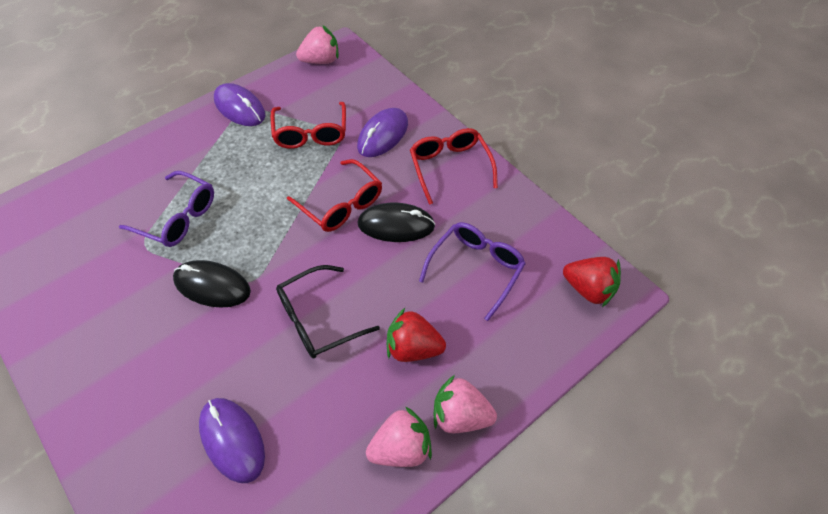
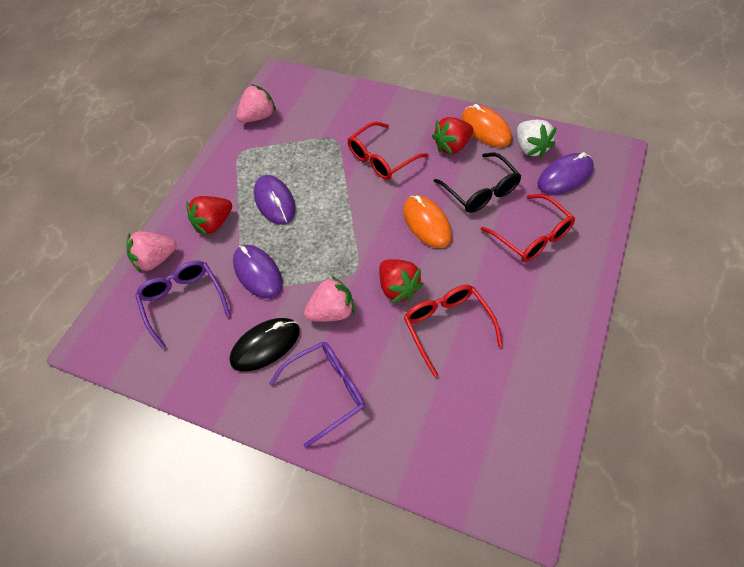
black mouse: 2 -> 1
orange mouse: 0 -> 2
red strawberry: 2 -> 3
white strawberry: 0 -> 1

